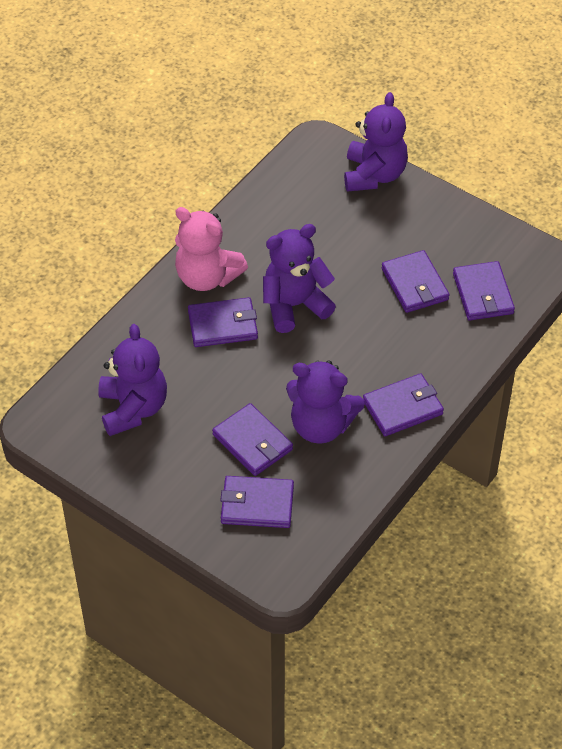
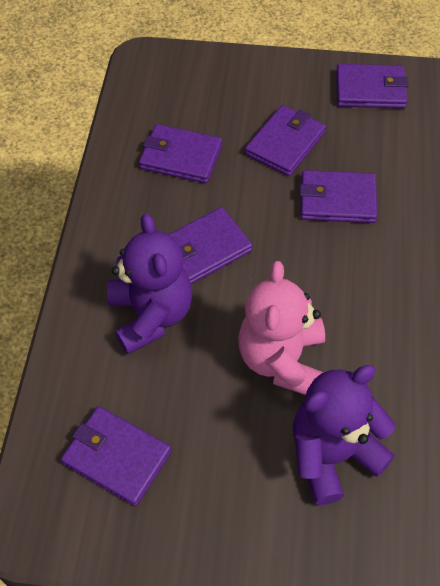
purple teddy bear: 4 -> 2

